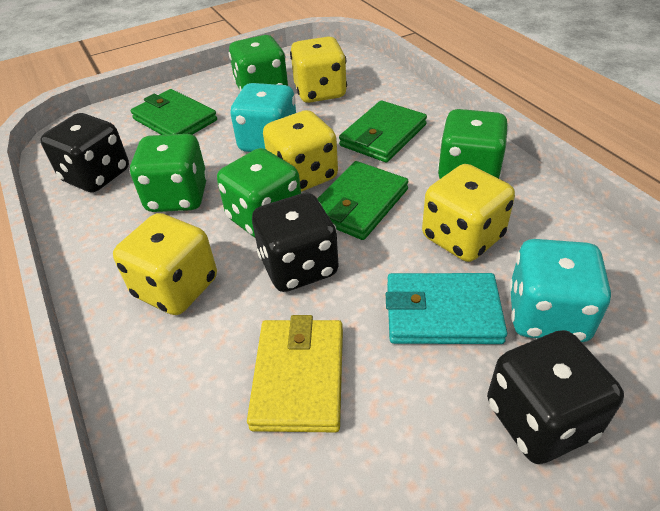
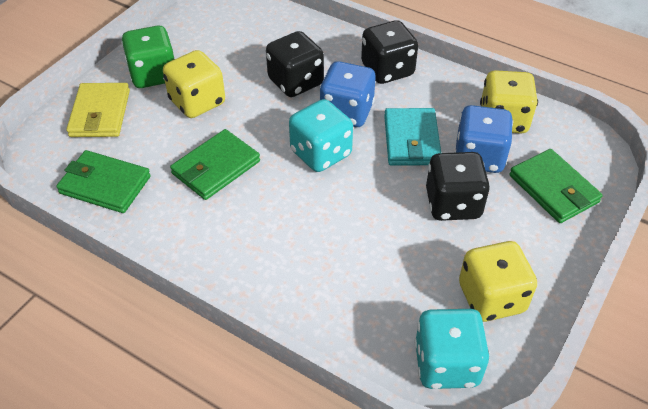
blue dice: 0 -> 2
green dice: 4 -> 1
yellow dice: 4 -> 3

